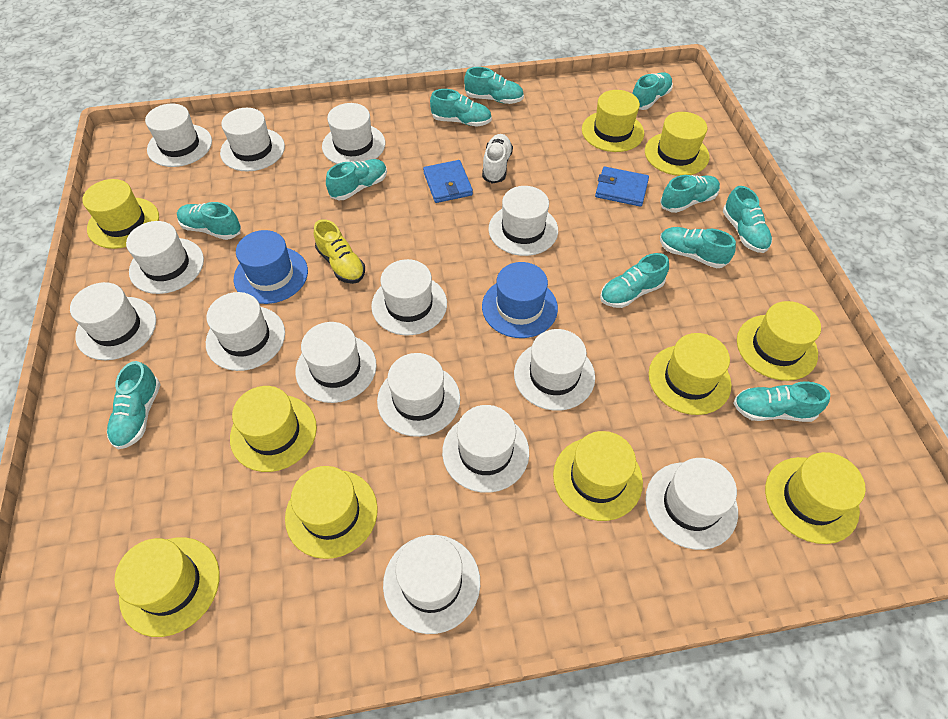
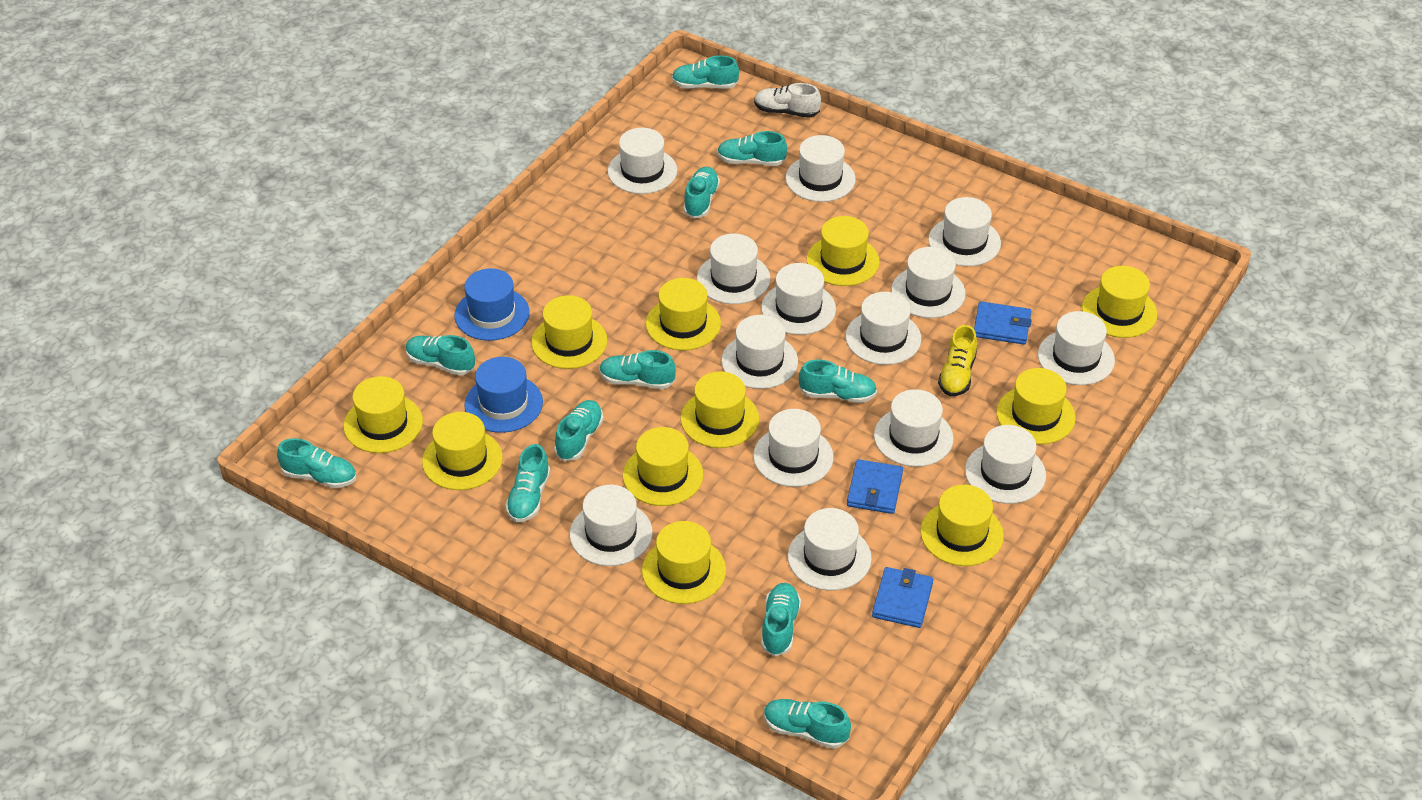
blue wallet: 2 -> 3
yellow hat: 10 -> 11

